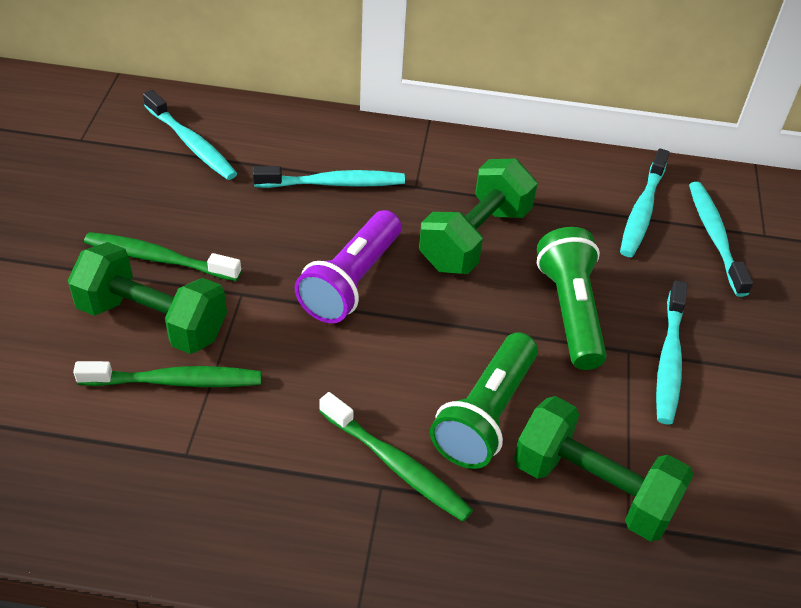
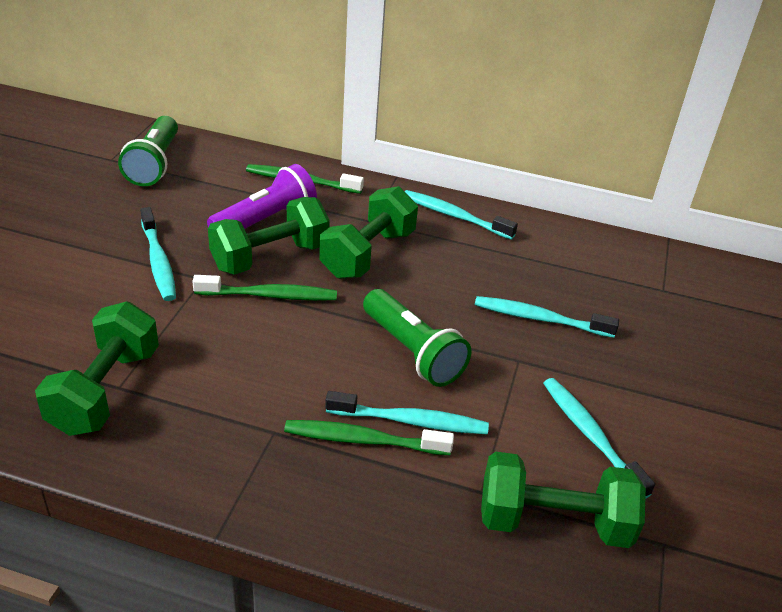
green dumbbell: 3 -> 4

